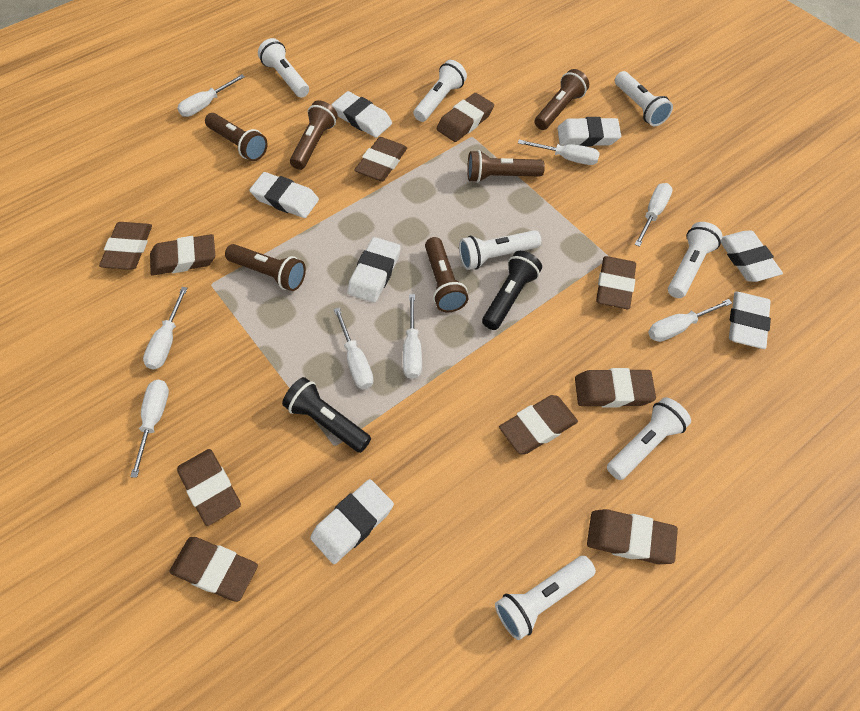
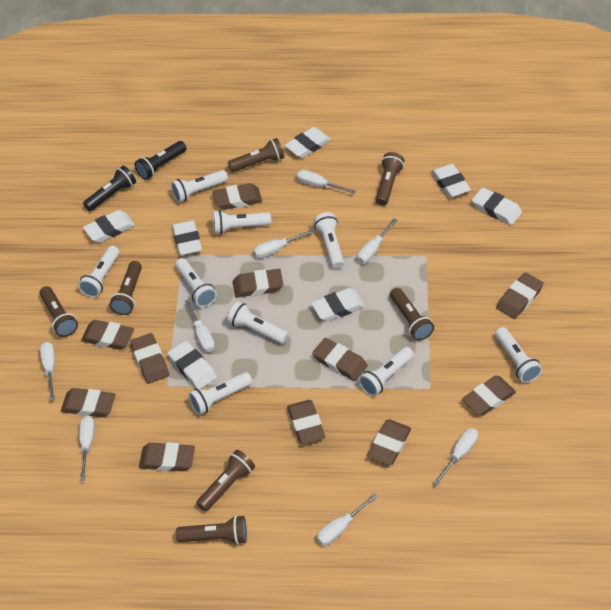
brown eraser: 10 -> 11
brown flashlight: 6 -> 7
white flashlight: 7 -> 9

